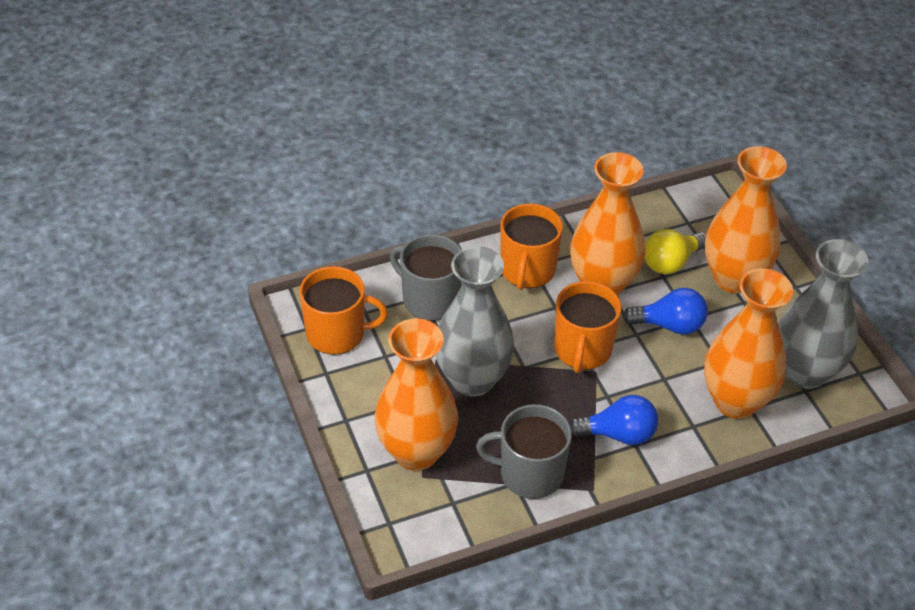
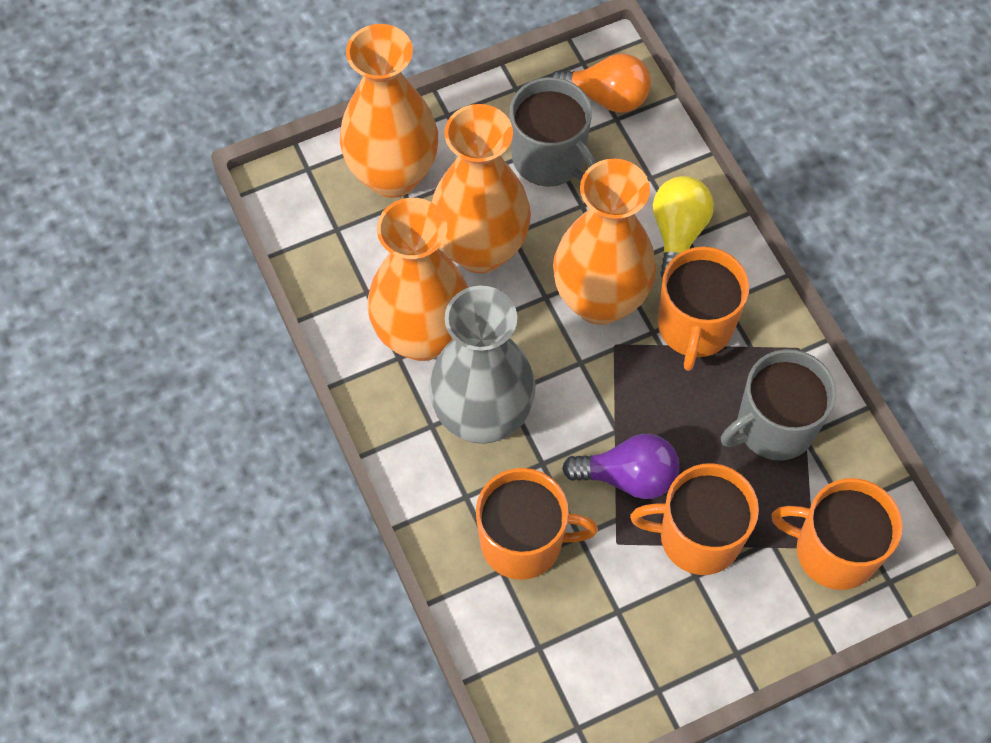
blue light bulb: 2 -> 0
grey vase: 2 -> 1
orange light bulb: 0 -> 1
orange mug: 3 -> 4
purple light bulb: 0 -> 1

